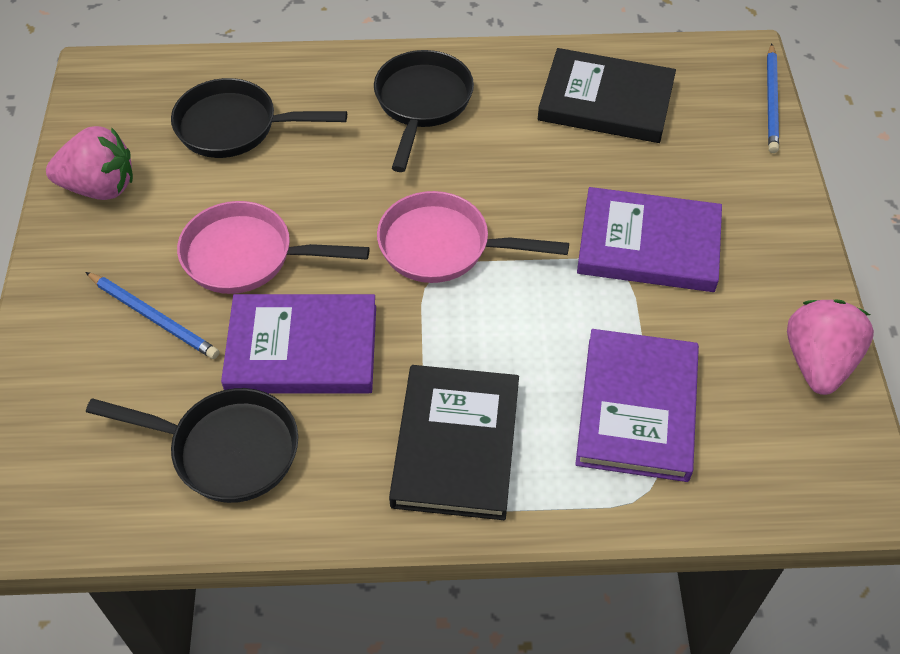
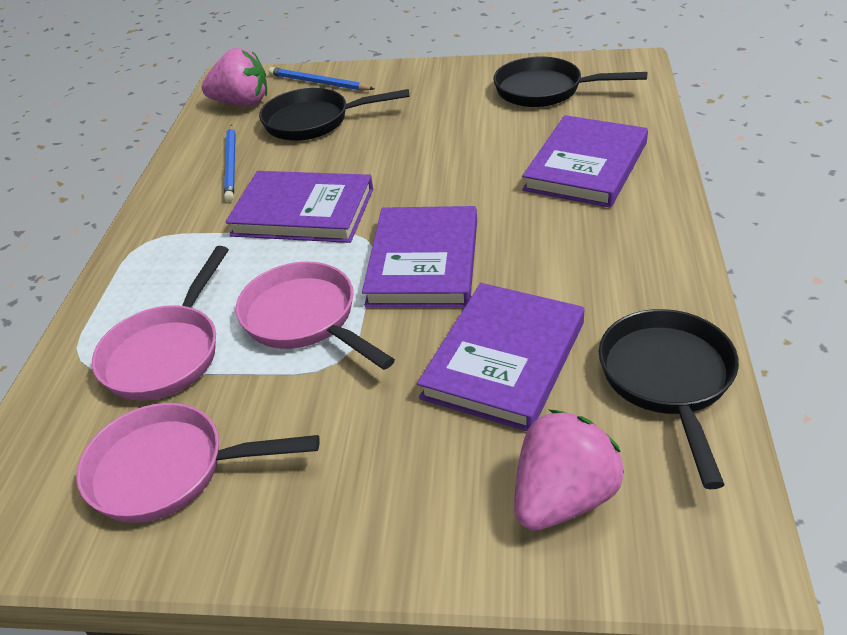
black book: 2 -> 0
pink pan: 2 -> 3
purple book: 3 -> 4

